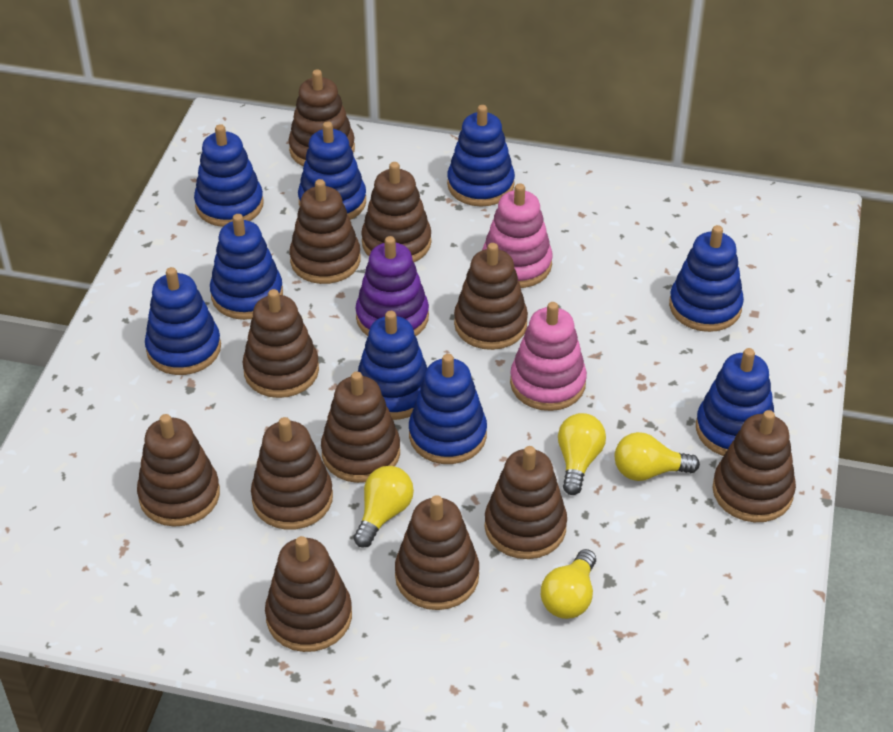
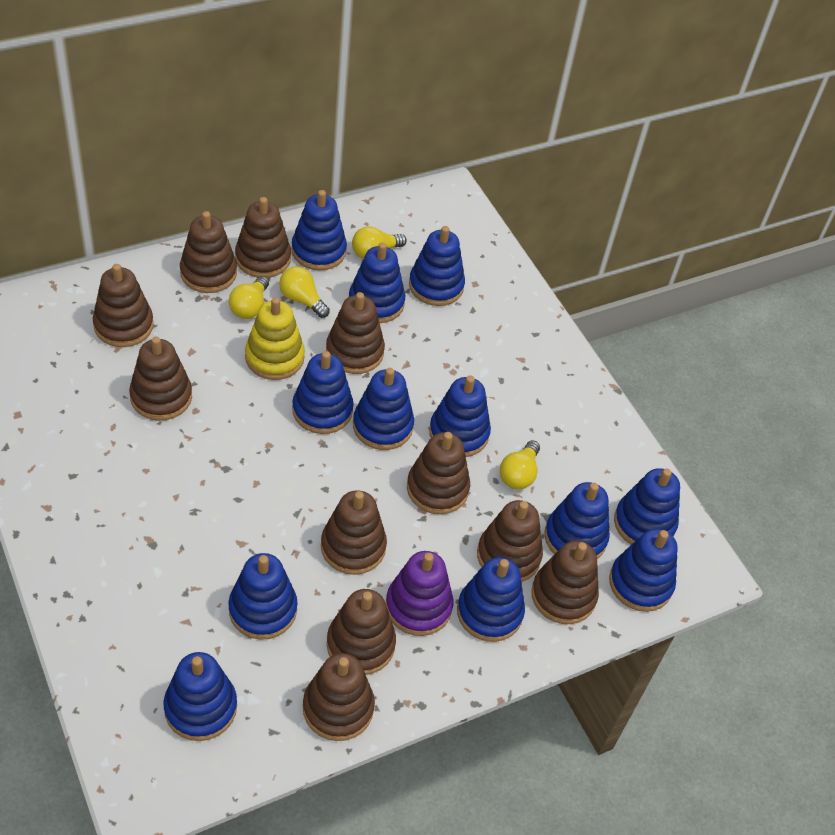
blue stacking toy: 9 -> 12
brown stacking toy: 12 -> 11
pink stacking toy: 2 -> 0
yellow stacking toy: 0 -> 1

